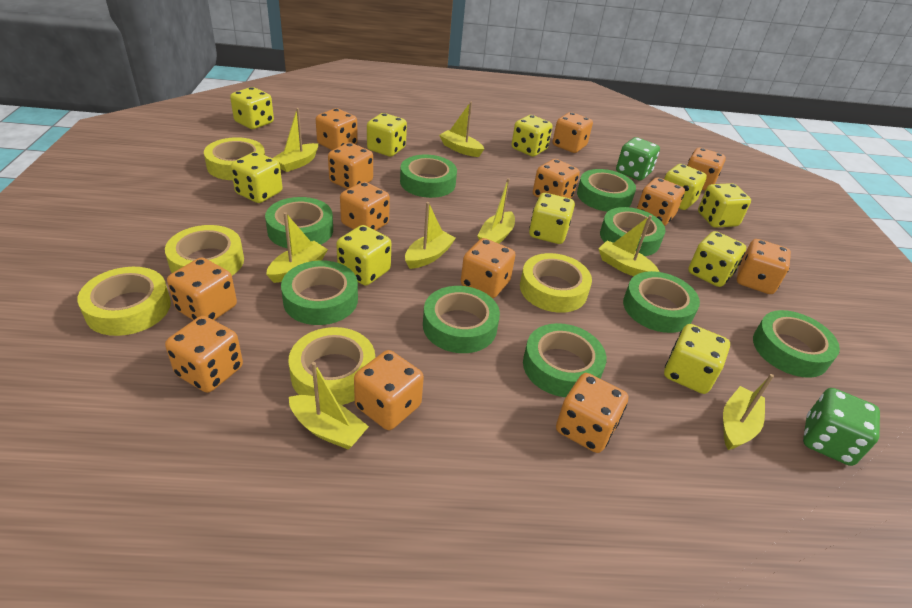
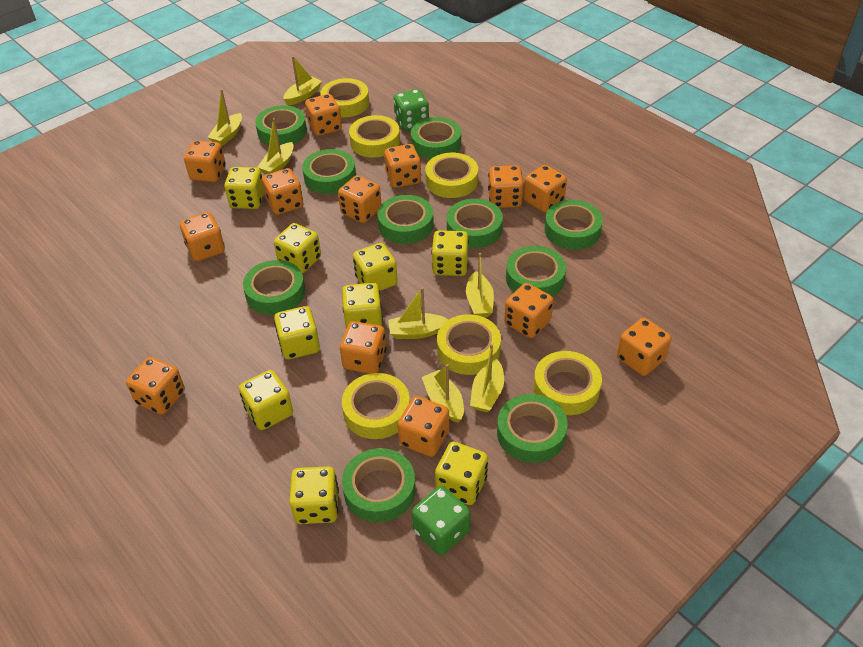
green tape: 9 -> 10
yellow boat: 8 -> 7
yellow dice: 10 -> 9
yellow tape: 5 -> 6

